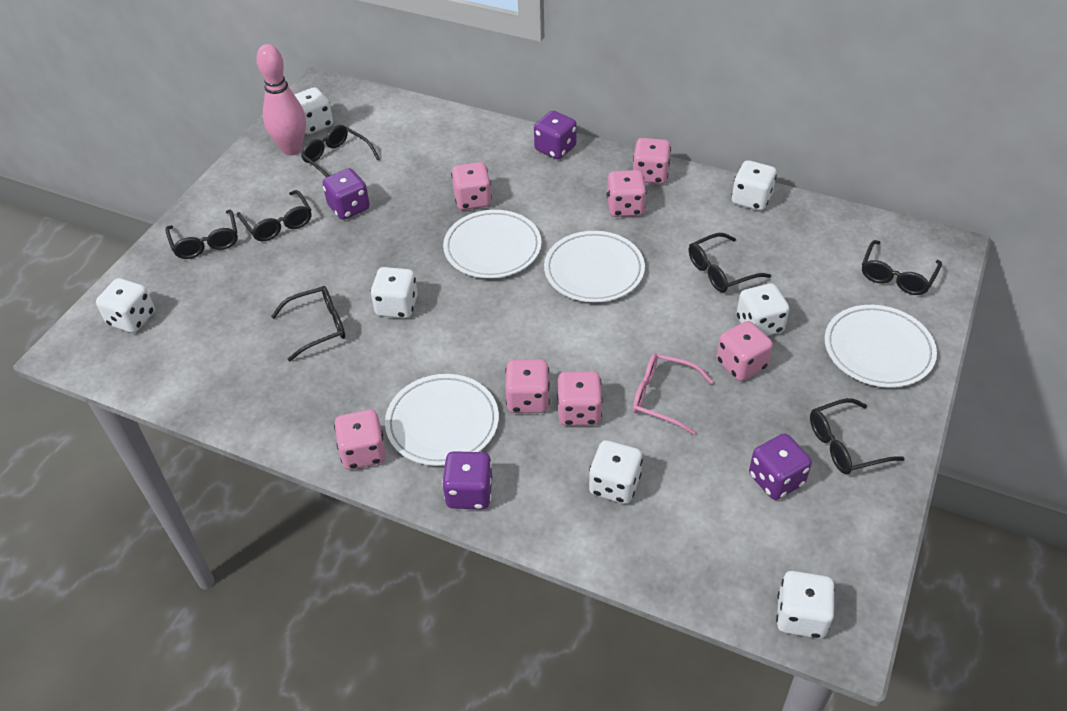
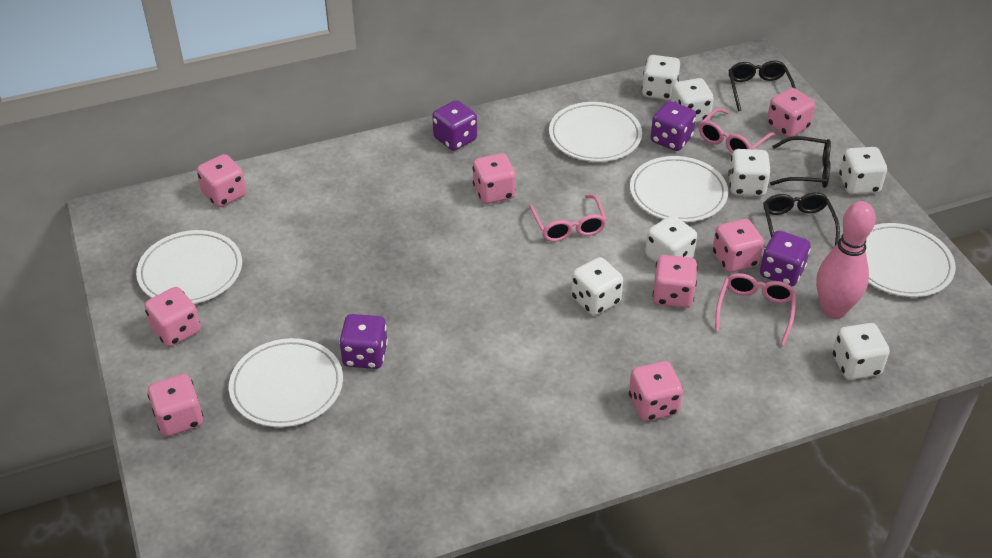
black glasses: 7 -> 3
pink dice: 7 -> 8
pink glasses: 1 -> 3
white plate: 4 -> 5

